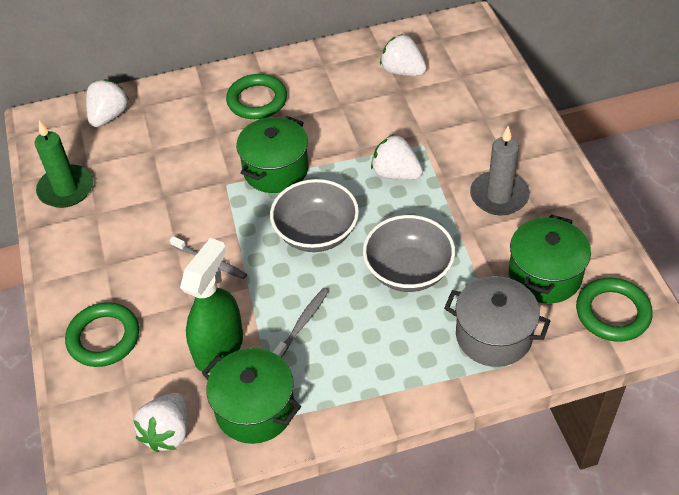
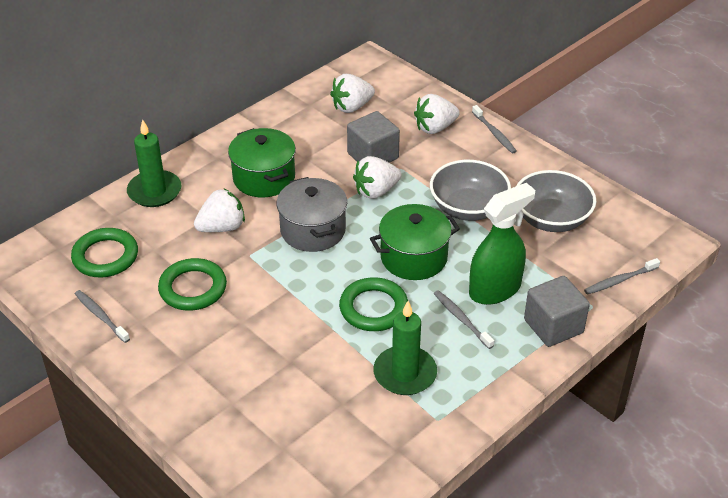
green candle: 1 -> 2
green pot: 3 -> 2
grey candle: 1 -> 0
grey cube: 0 -> 2
grey toothbrush: 2 -> 4

